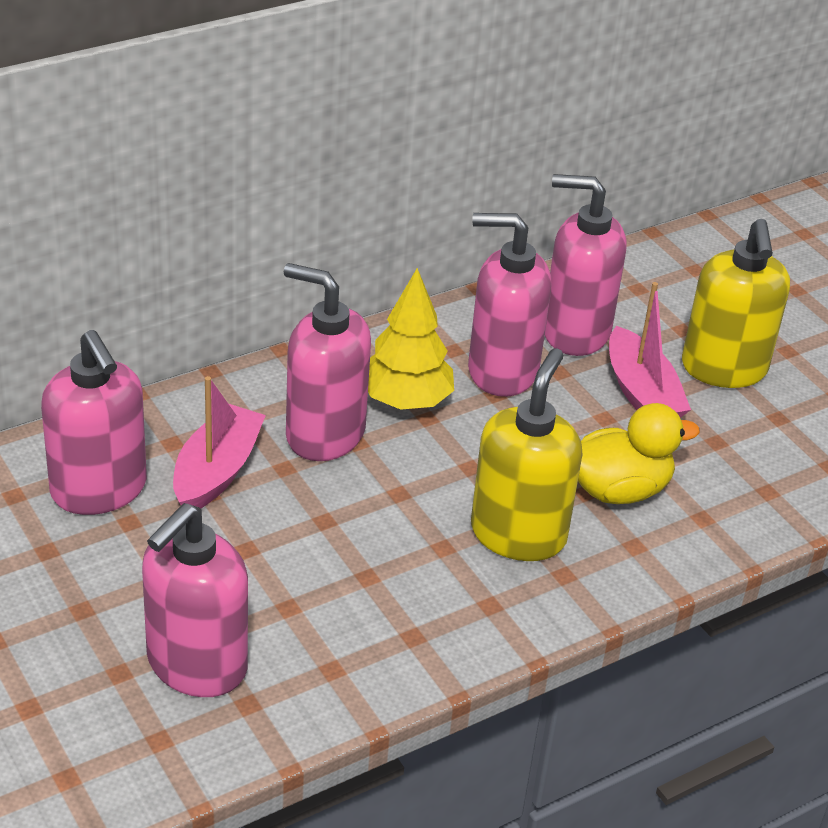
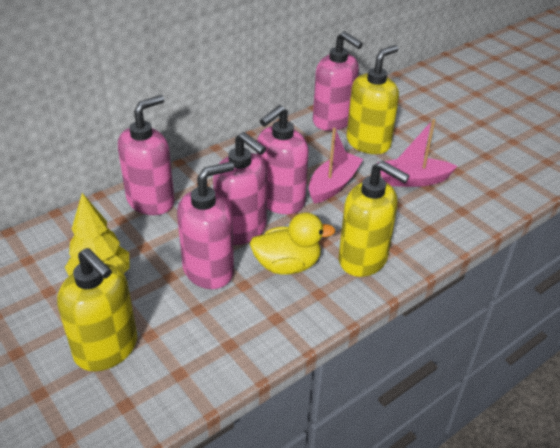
yellow soap dispenser: 2 -> 3

